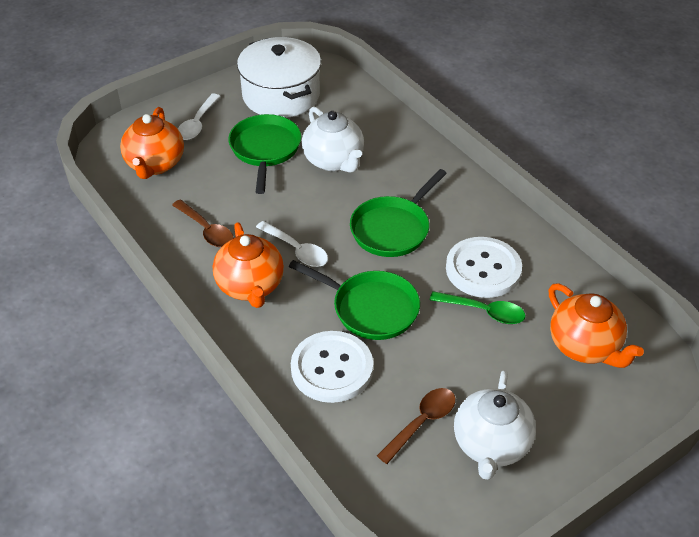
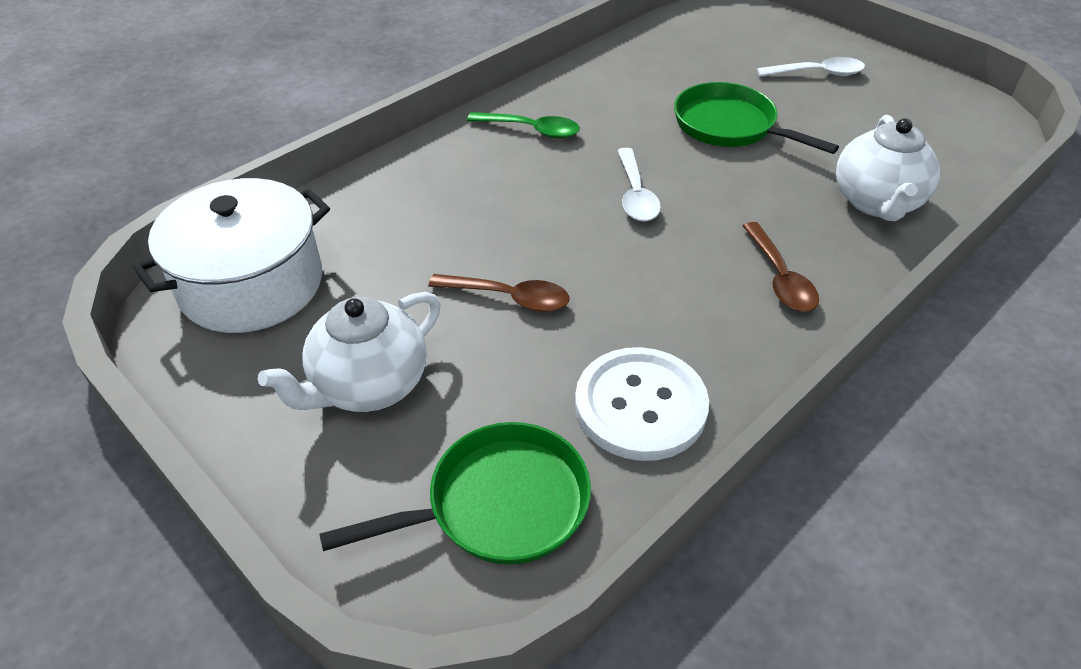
green pan: 3 -> 2
orange teapot: 3 -> 0
white button: 2 -> 1

